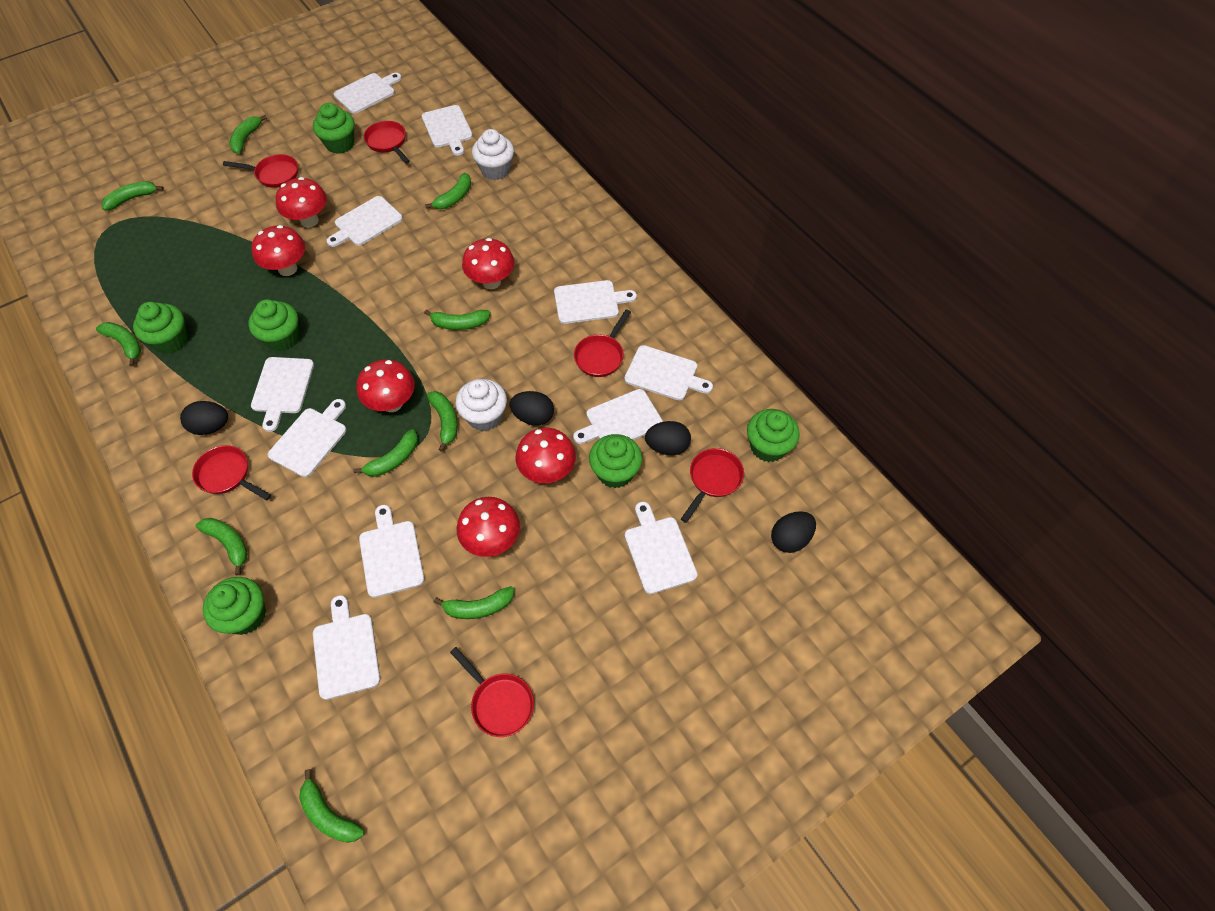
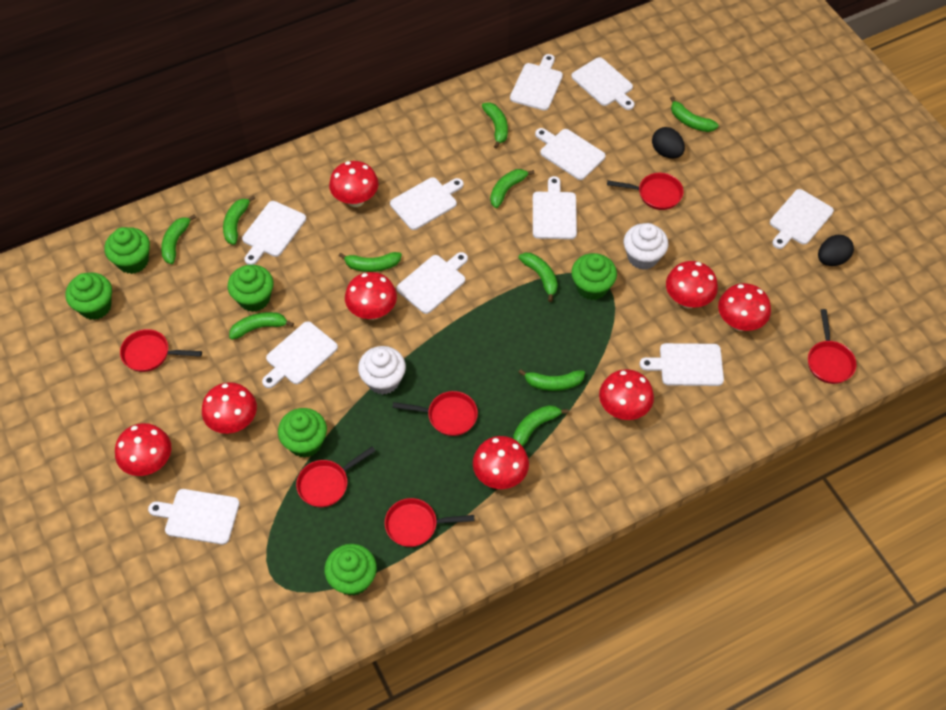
black egg: 4 -> 2
red mushroom: 6 -> 8

